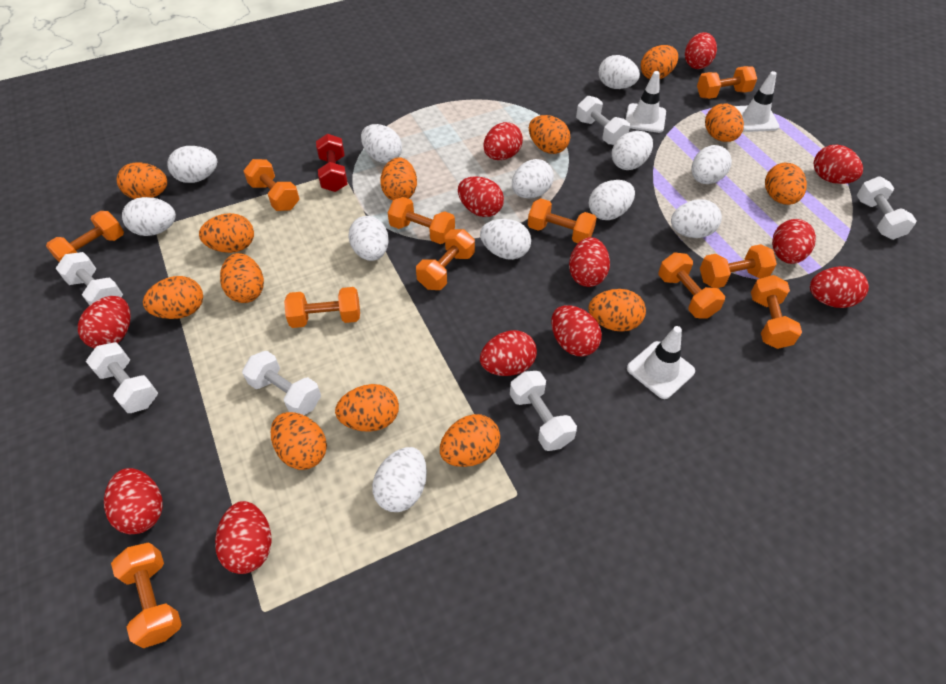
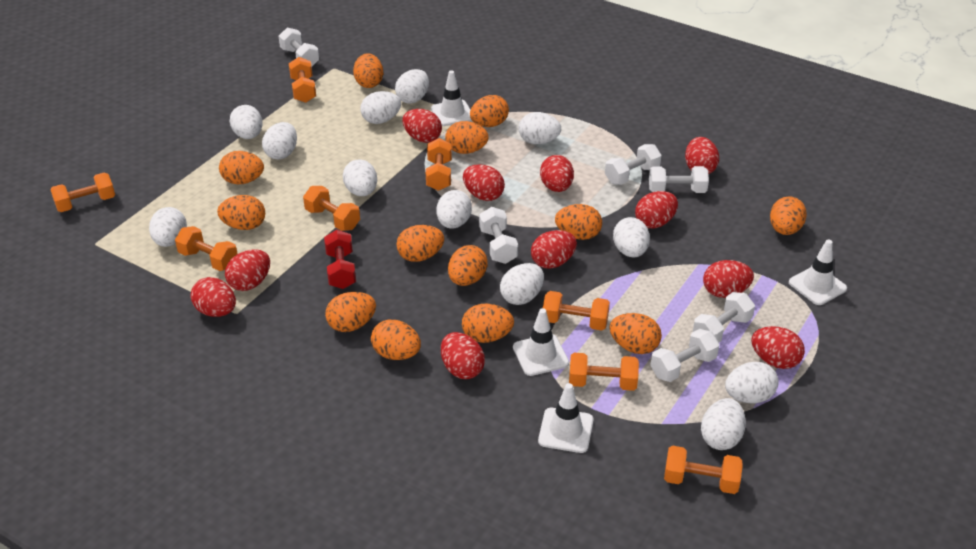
orange dumbbell: 11 -> 8
red egg: 12 -> 11
white traffic cone: 3 -> 4

